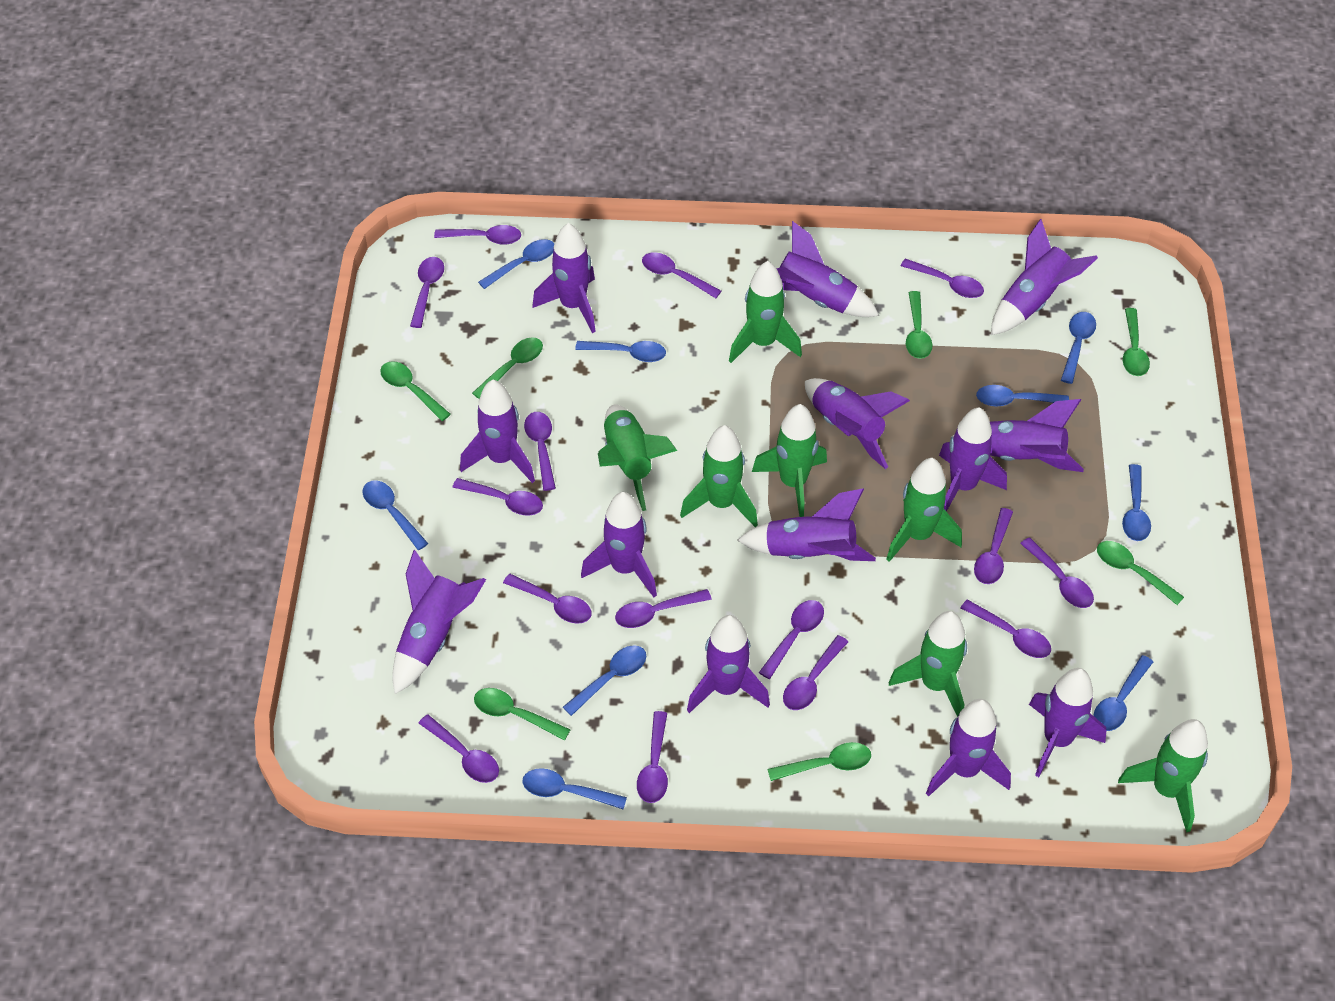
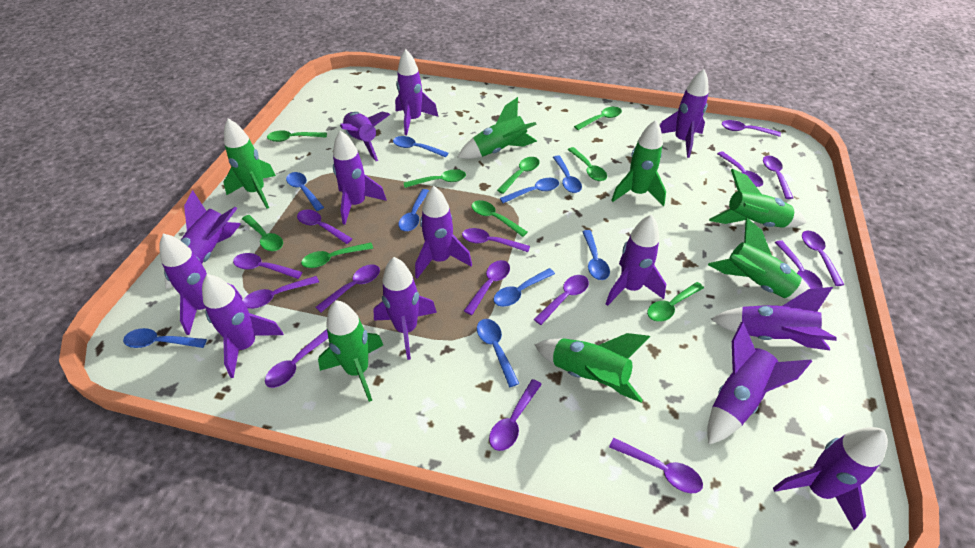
green spoon: 7 -> 9

